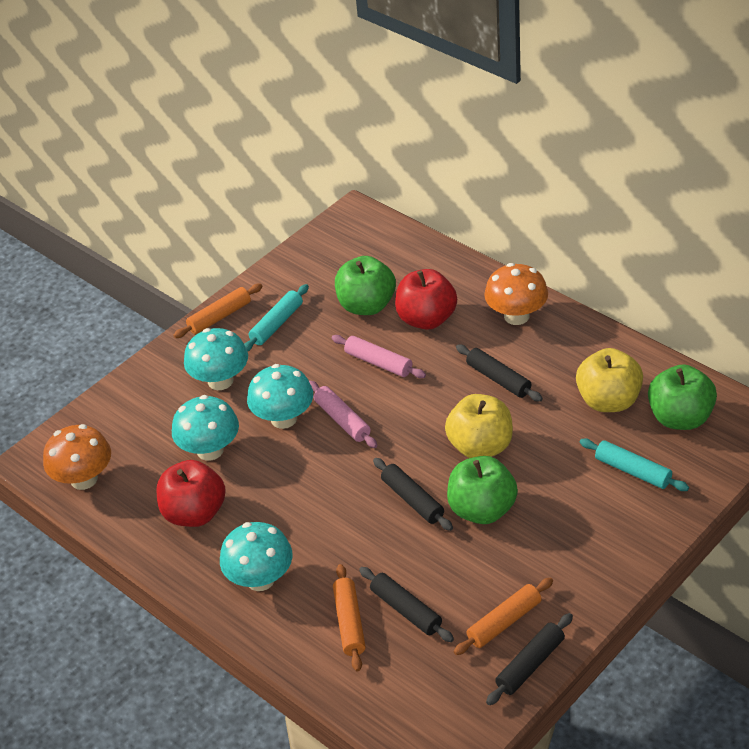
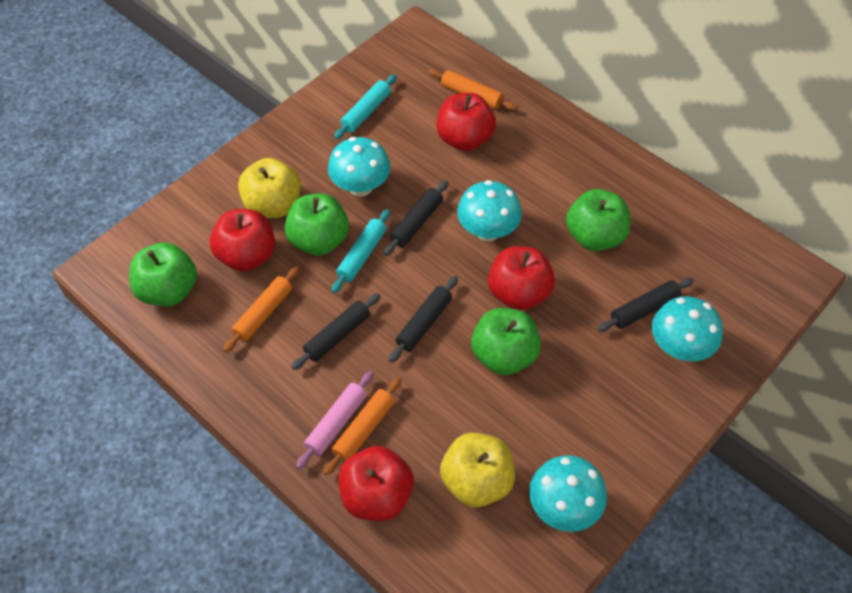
green apple: 3 -> 4
orange mushroom: 2 -> 0
pink rolling pin: 2 -> 1
red apple: 2 -> 4

